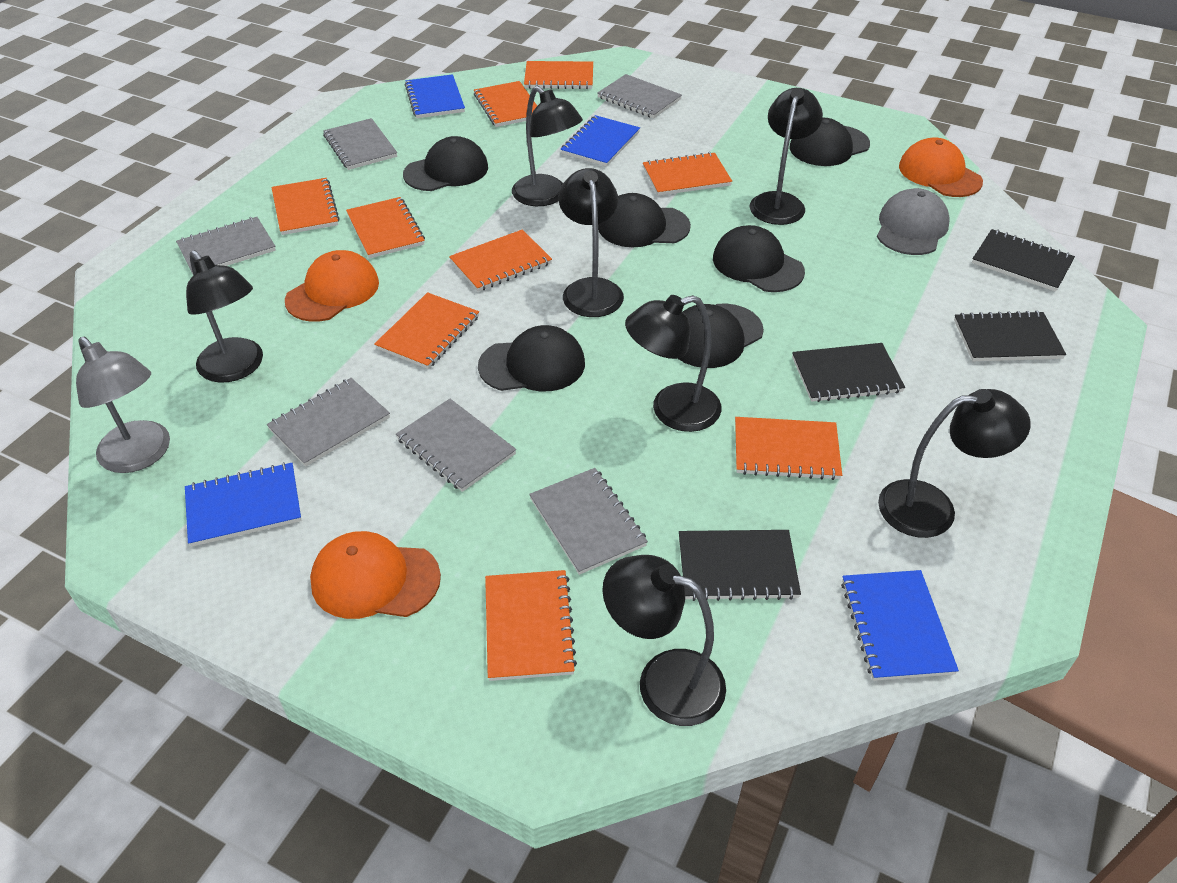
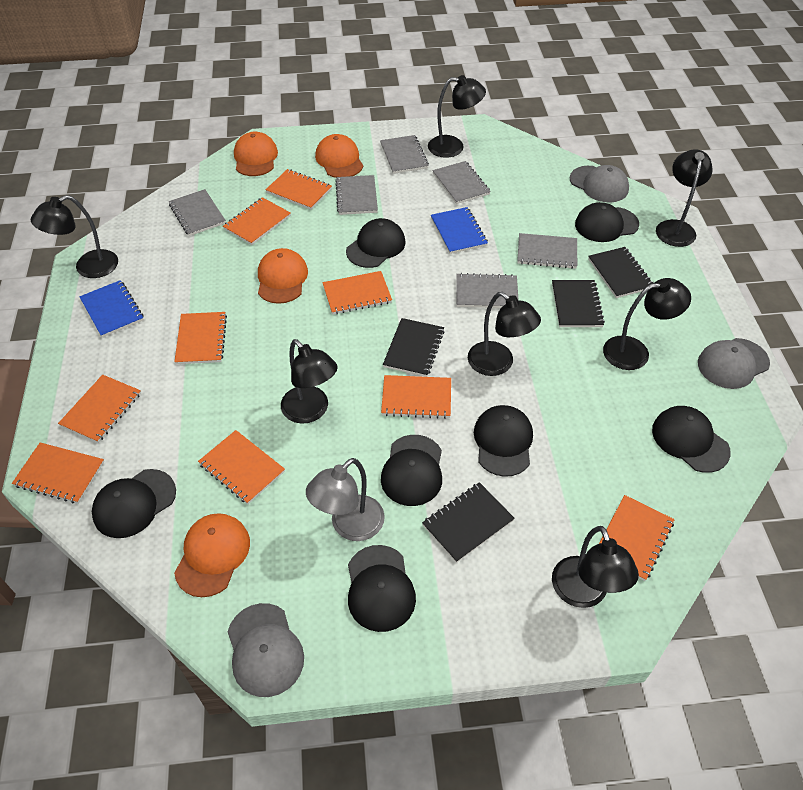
black cap: 6 -> 7
blue notebook: 4 -> 2
grey cap: 1 -> 3
orange cap: 3 -> 4

